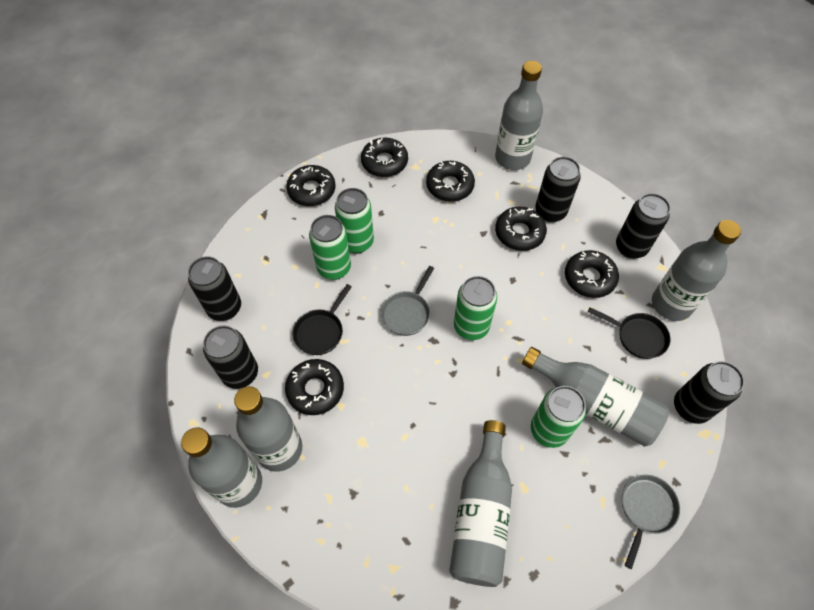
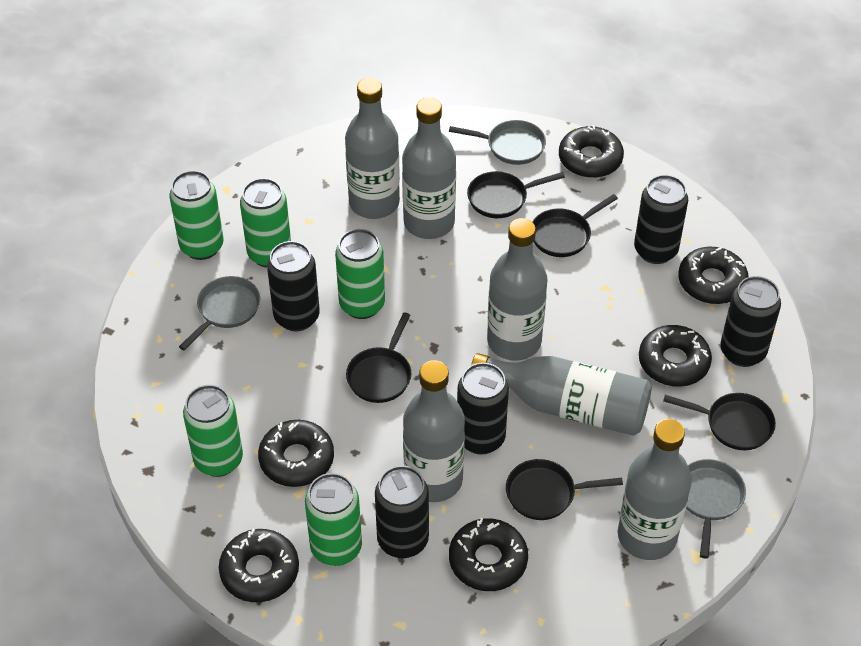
black pan: 2 -> 5
green can: 4 -> 5
grey pan: 2 -> 3

